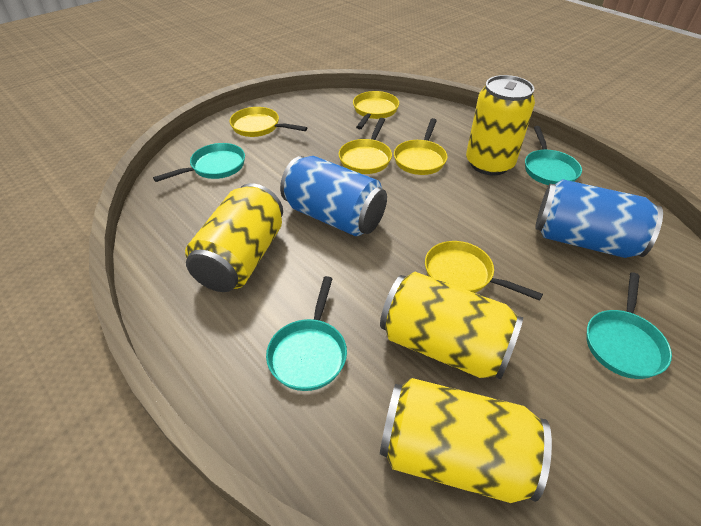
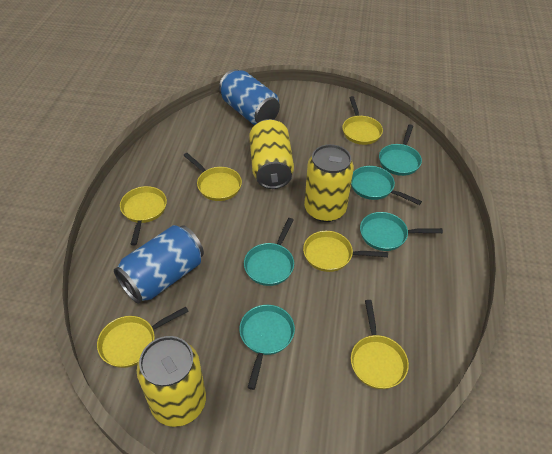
turquoise pan: 4 -> 5
yellow can: 4 -> 3
yellow pan: 5 -> 6

